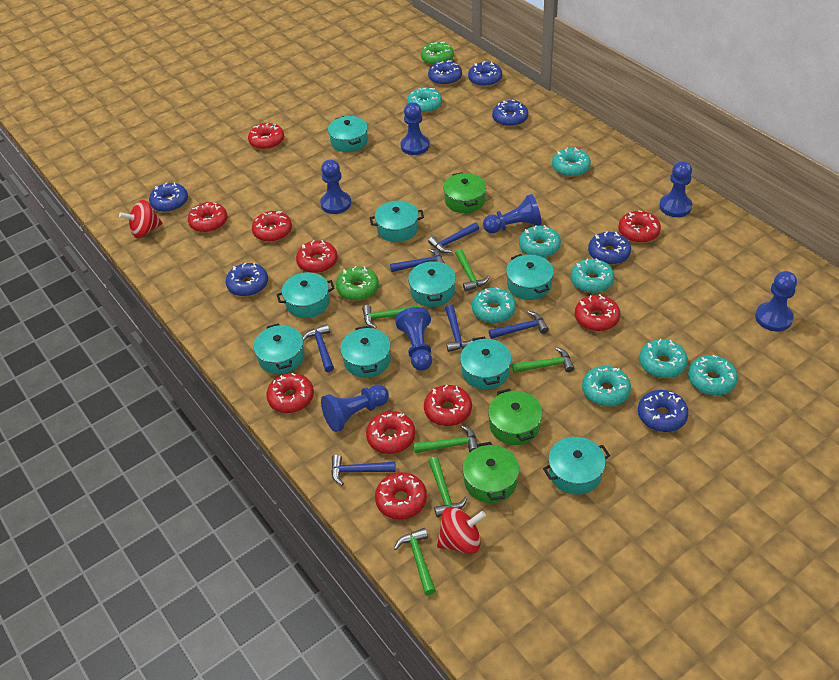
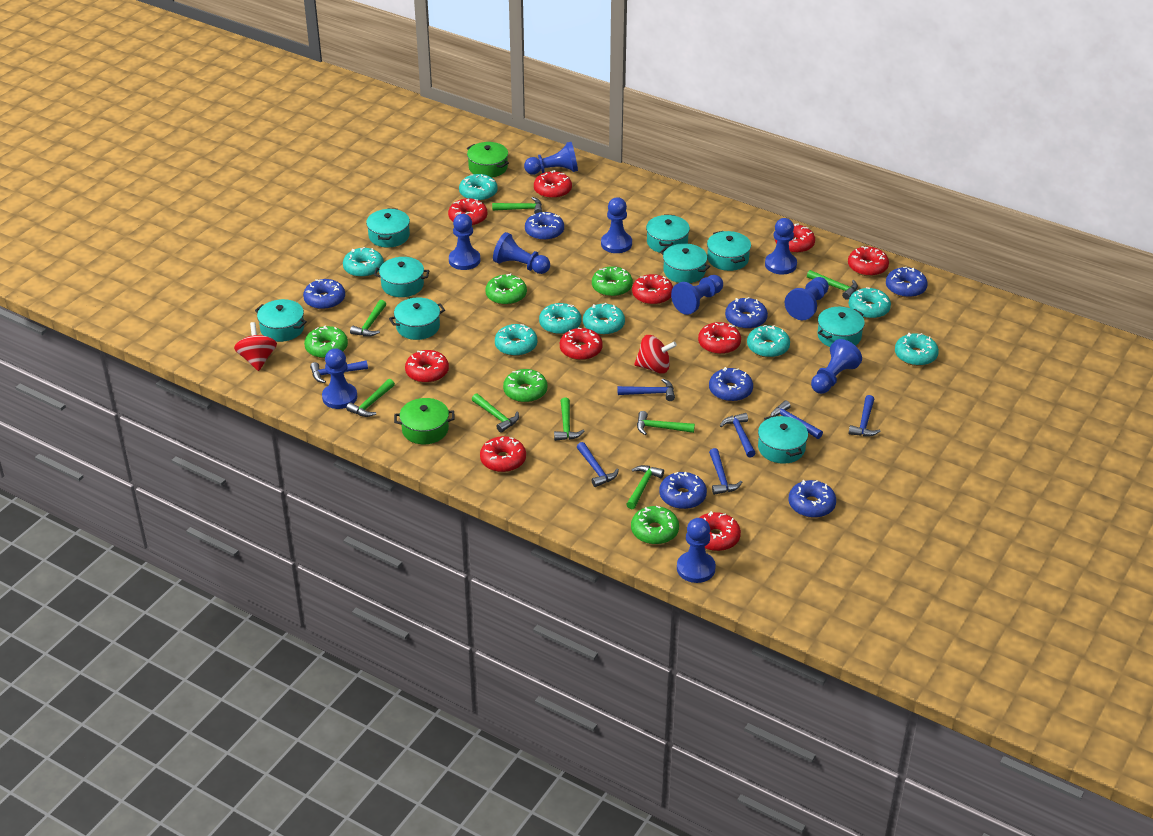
blue hammer: 6 -> 7
blue pawn: 7 -> 10
green donut: 2 -> 5
green hammer: 6 -> 8
green pot: 3 -> 2

